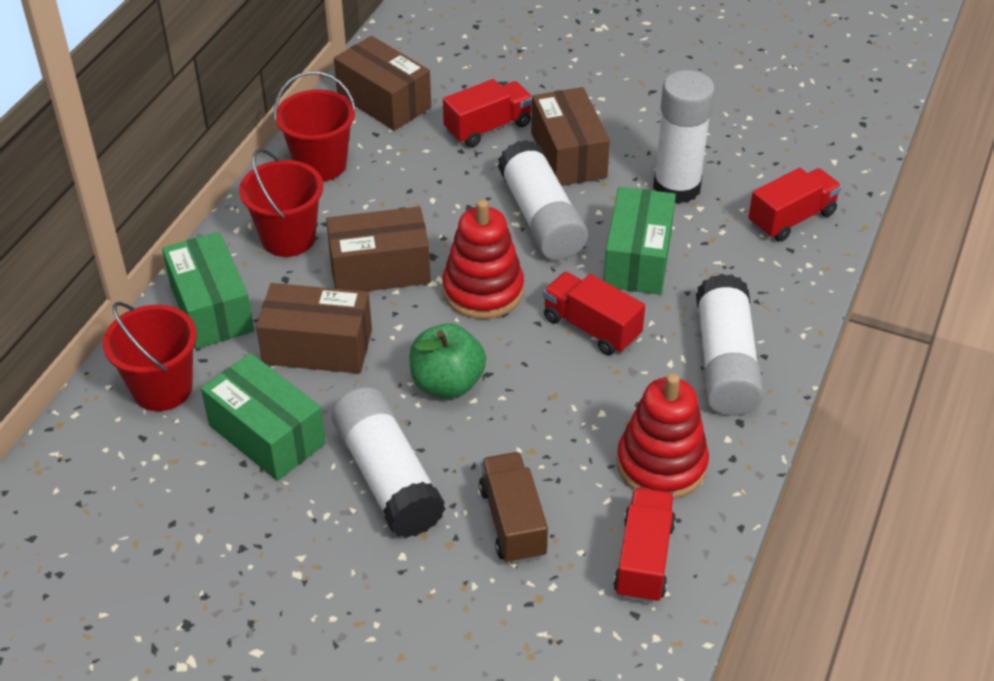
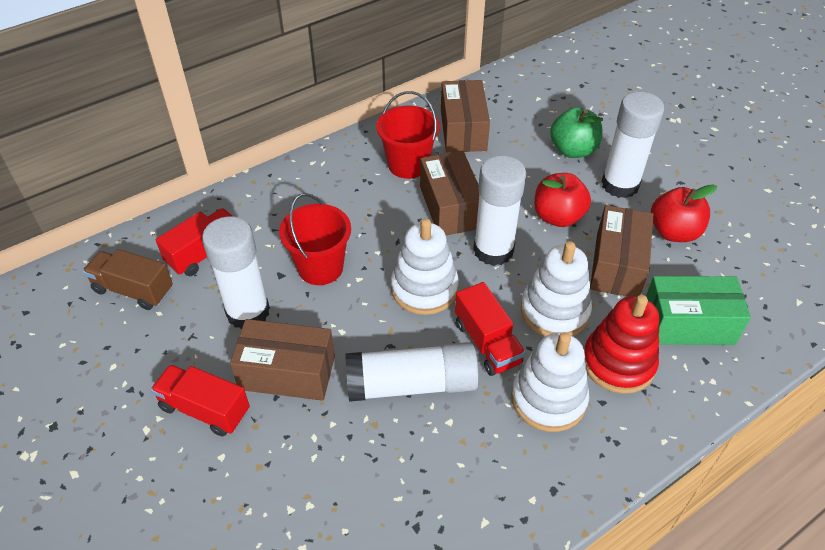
green box: 3 -> 1
red apple: 0 -> 2
red bucket: 3 -> 2
red stacking toy: 2 -> 1
red truck: 4 -> 3
white stacking toy: 0 -> 3

